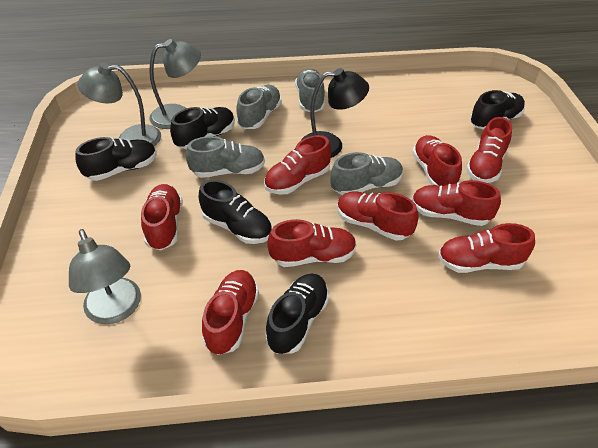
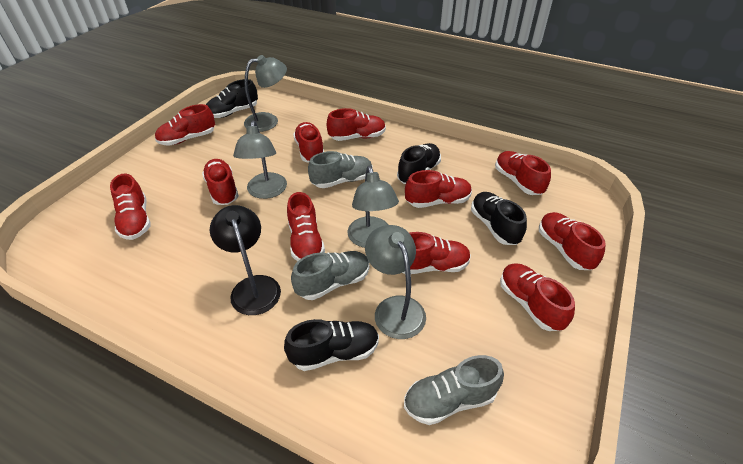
black shoe: 5 -> 4
grey lamp: 3 -> 4
grey shoe: 4 -> 3
red shoe: 9 -> 11

